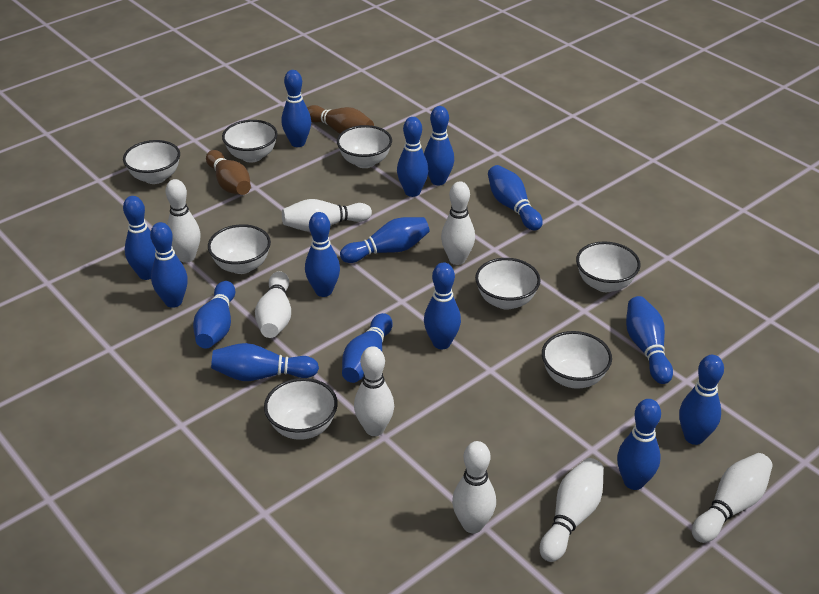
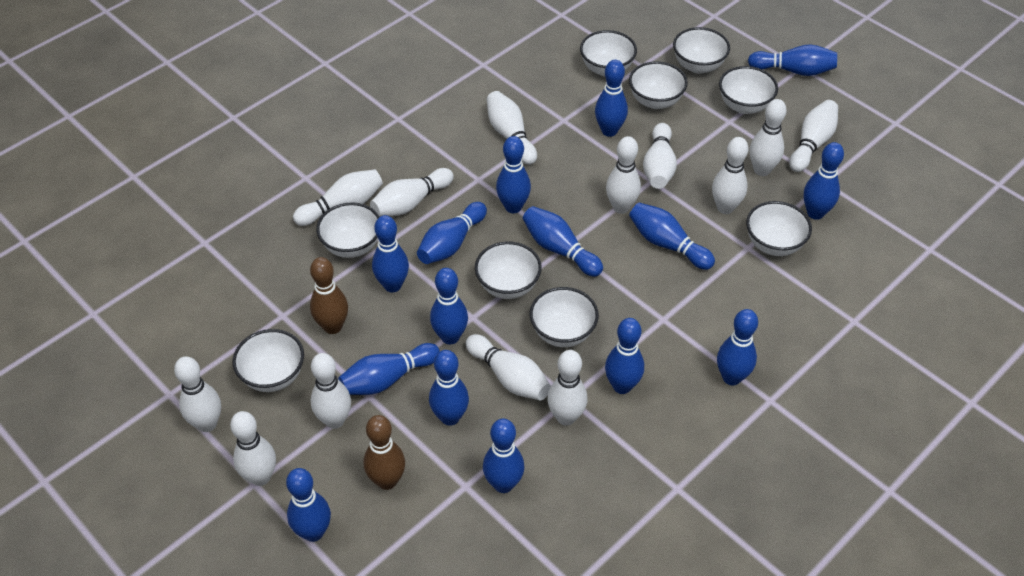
white bowl: 8 -> 9
white bowling pin: 8 -> 13

